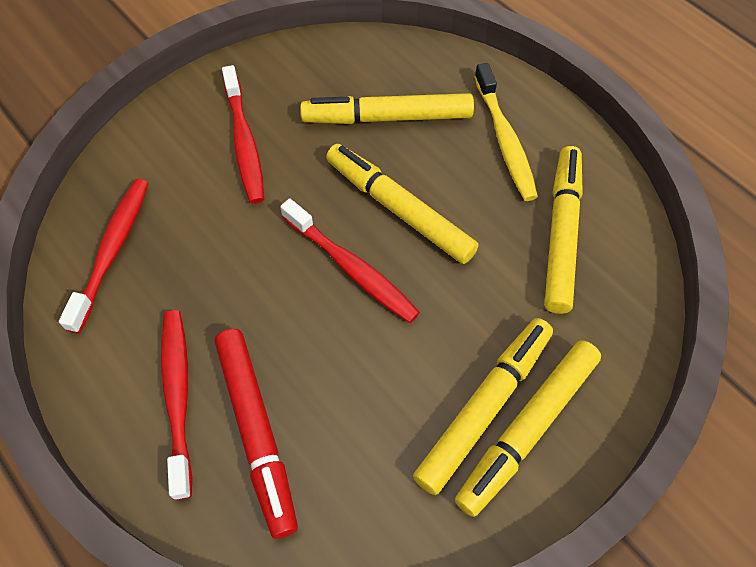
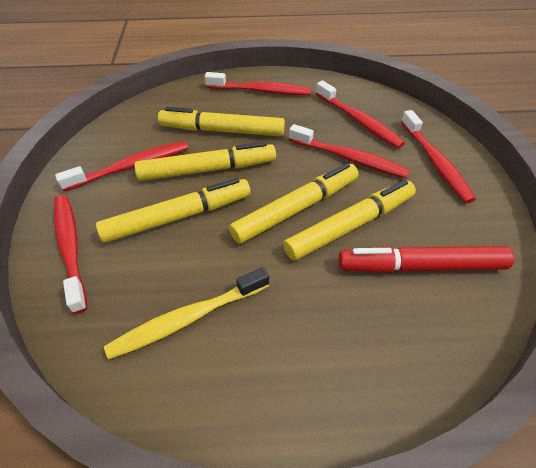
red toothbrush: 4 -> 6

